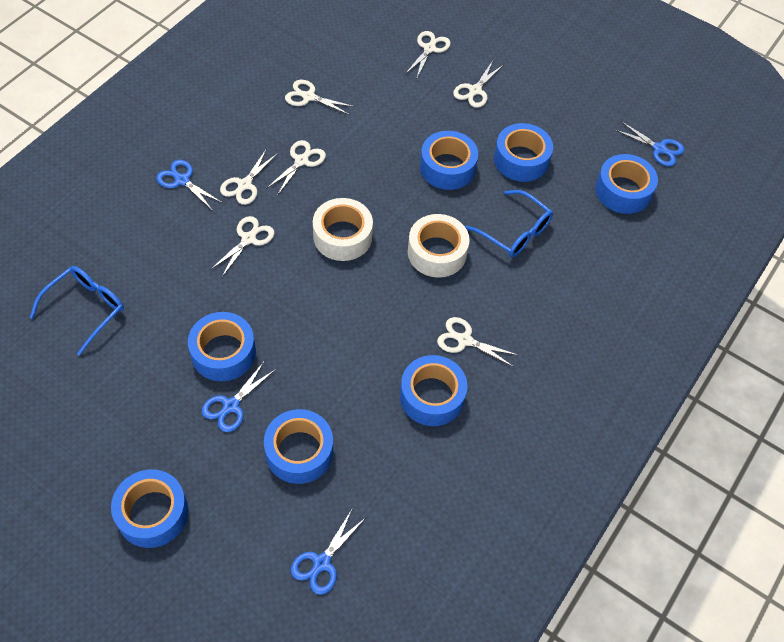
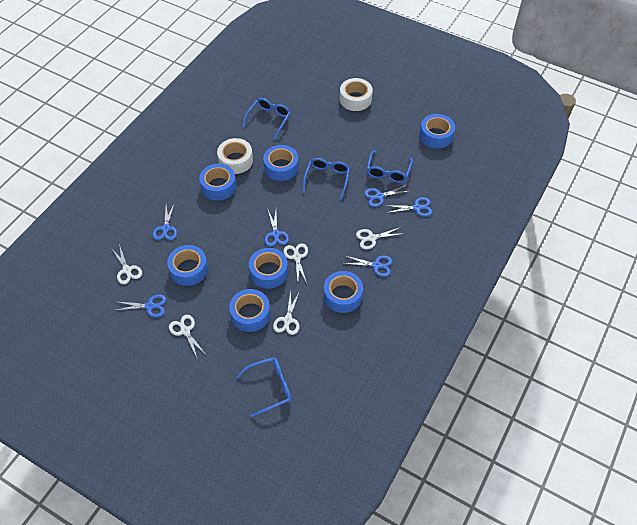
blue glasses: 2 -> 4
blue scissors: 4 -> 6
white scissors: 7 -> 5

